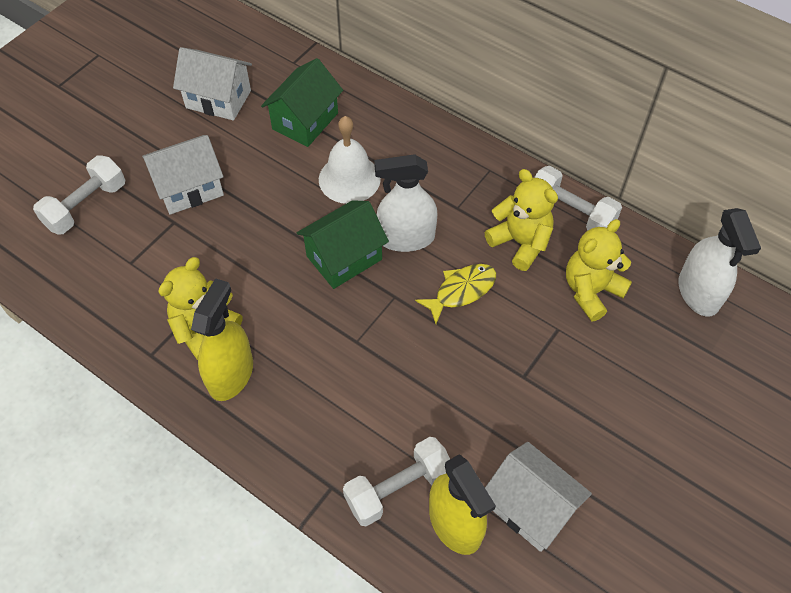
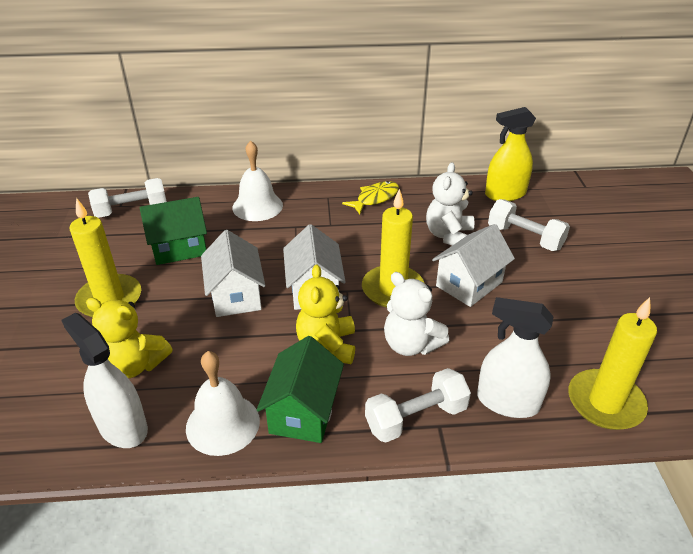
white bell: 1 -> 2
white teddy bear: 0 -> 2
yellow candle: 0 -> 3
yellow spray bottle: 2 -> 1
yellow teddy bear: 3 -> 2

